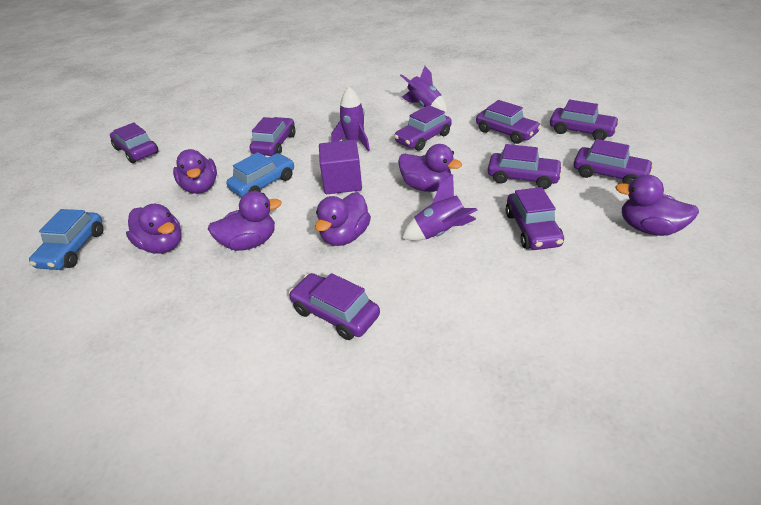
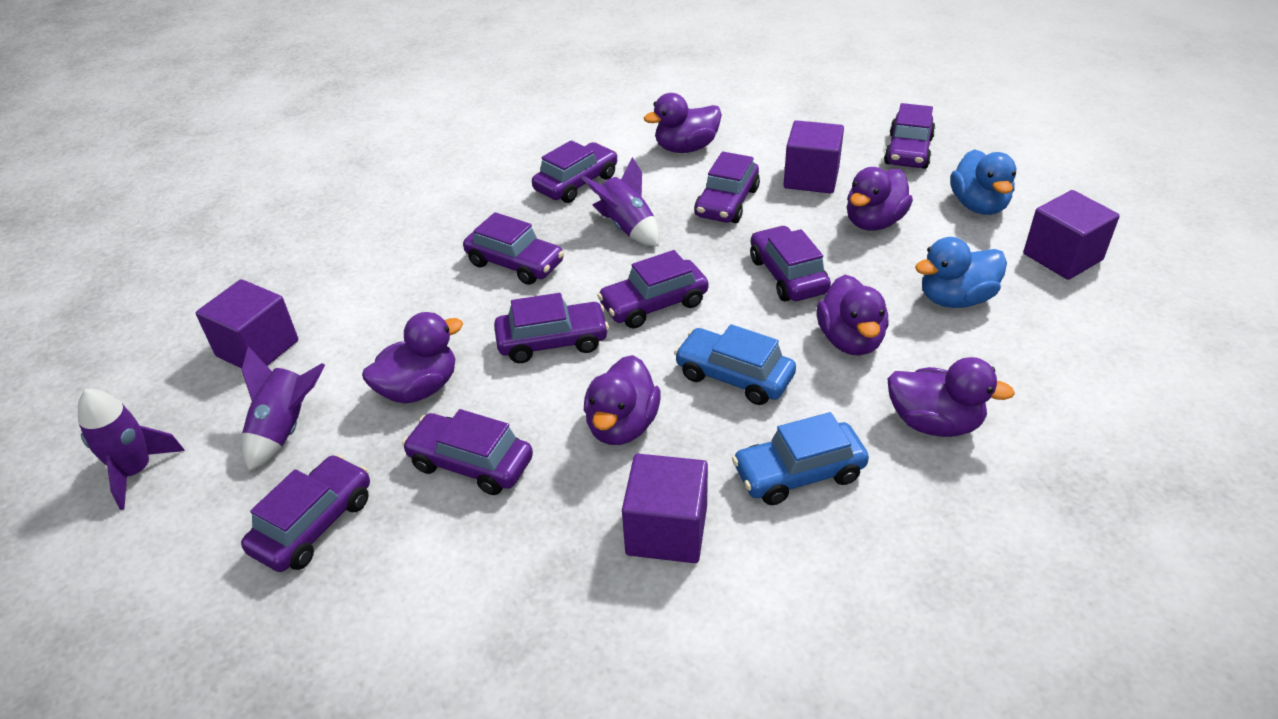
blue duck: 0 -> 2
purple cube: 1 -> 4

